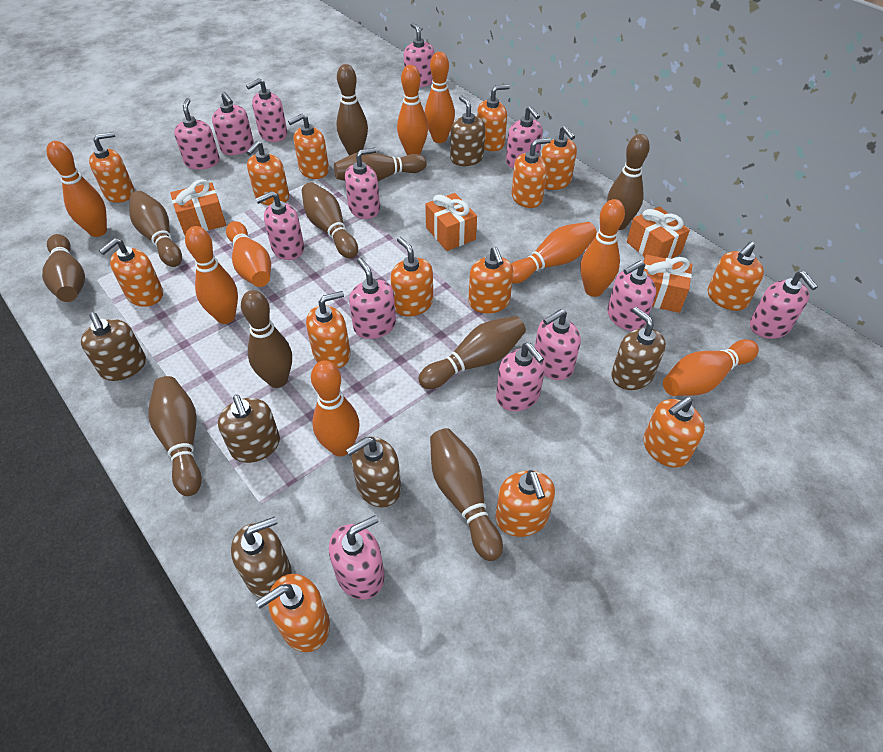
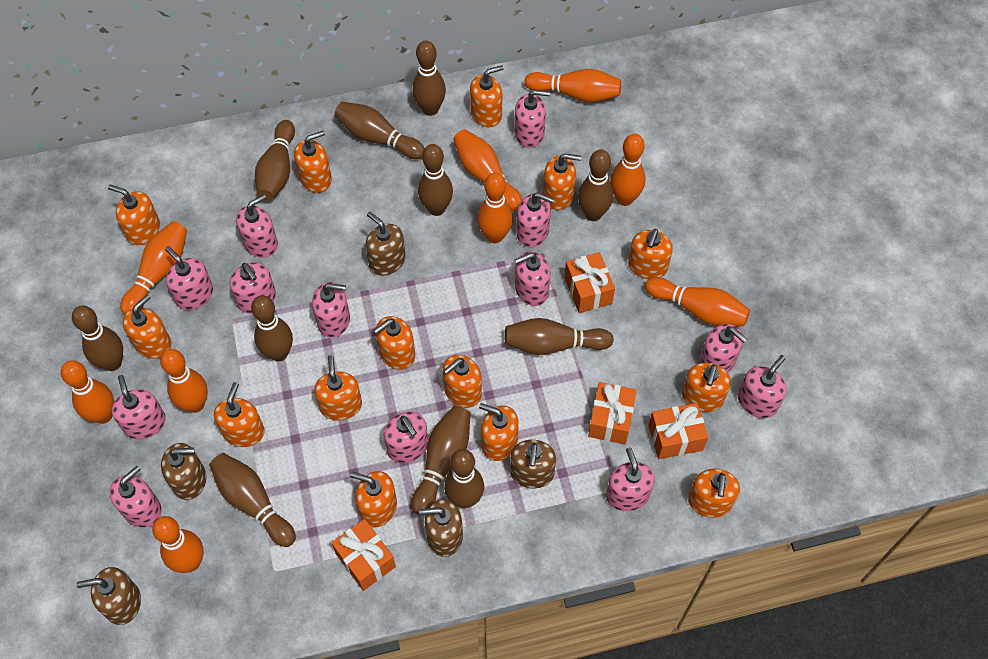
brown bowling pin: 10 -> 11
brown soap dispenser: 6 -> 5

